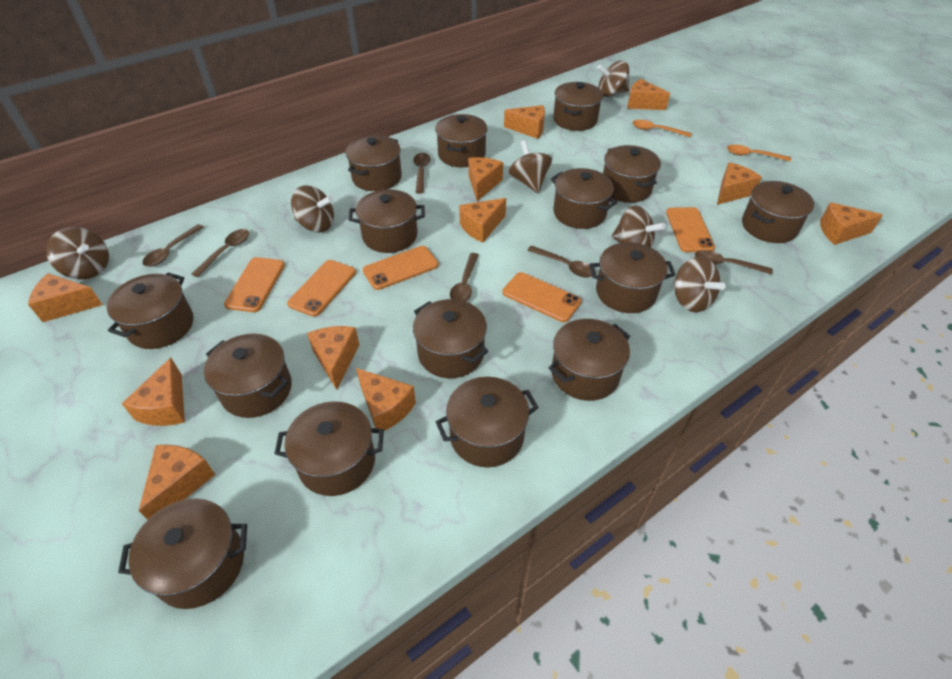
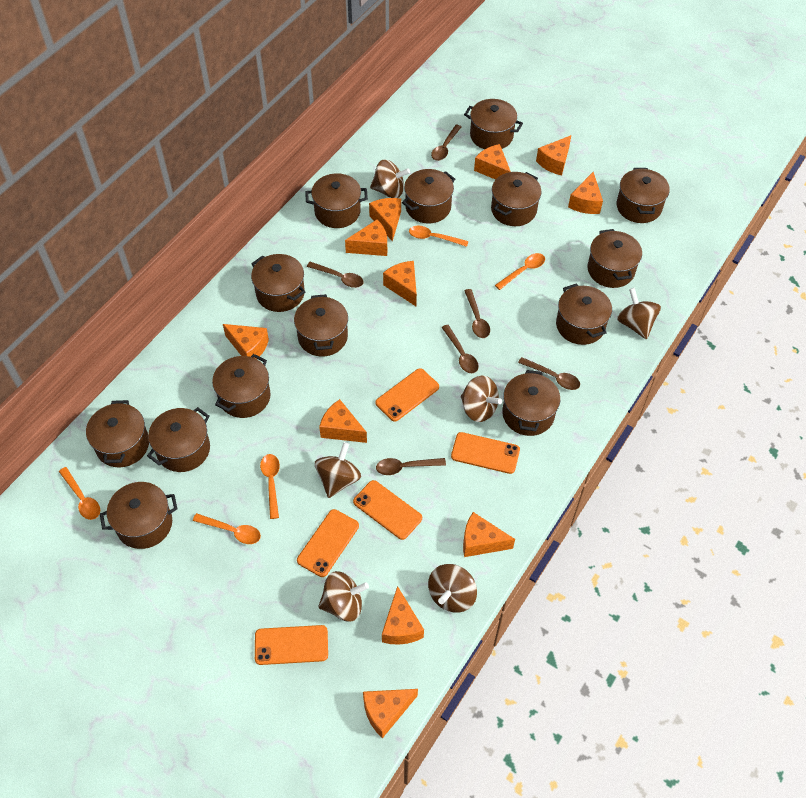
brown pot: 15 -> 14
orange spoon: 2 -> 5

